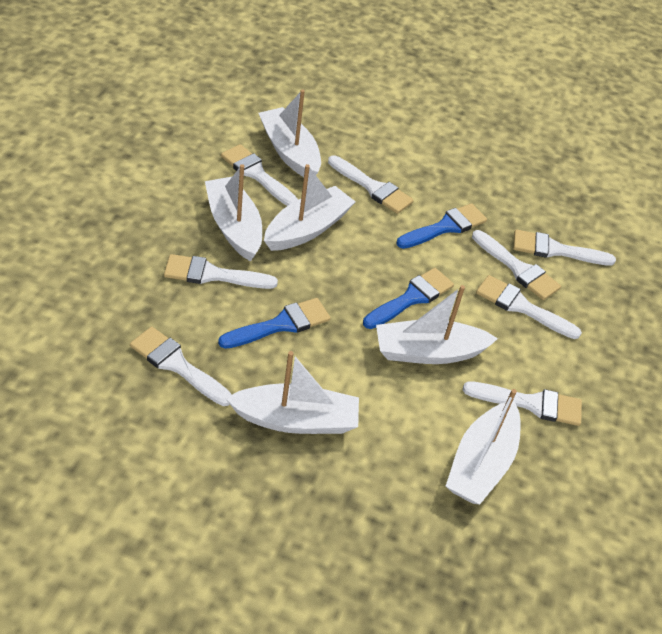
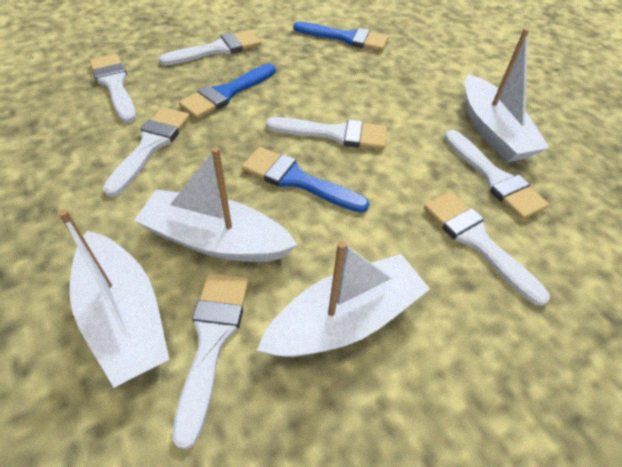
white boat: 6 -> 4
white brush: 8 -> 7

